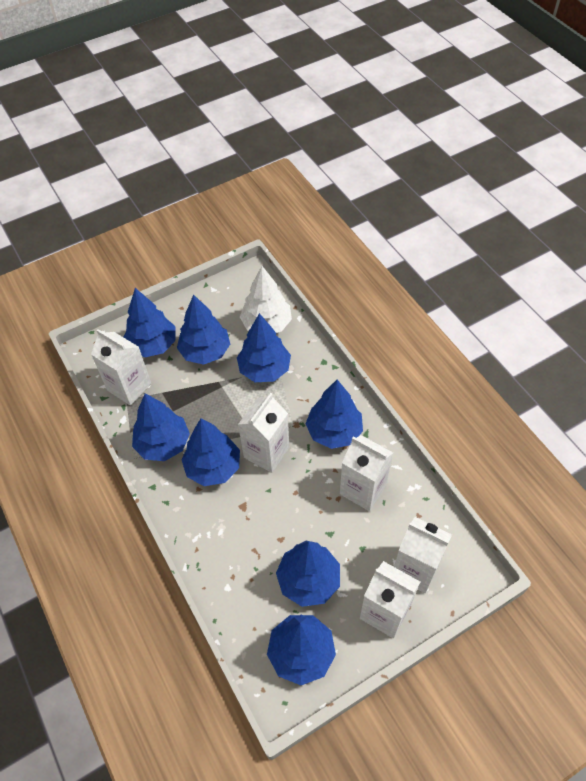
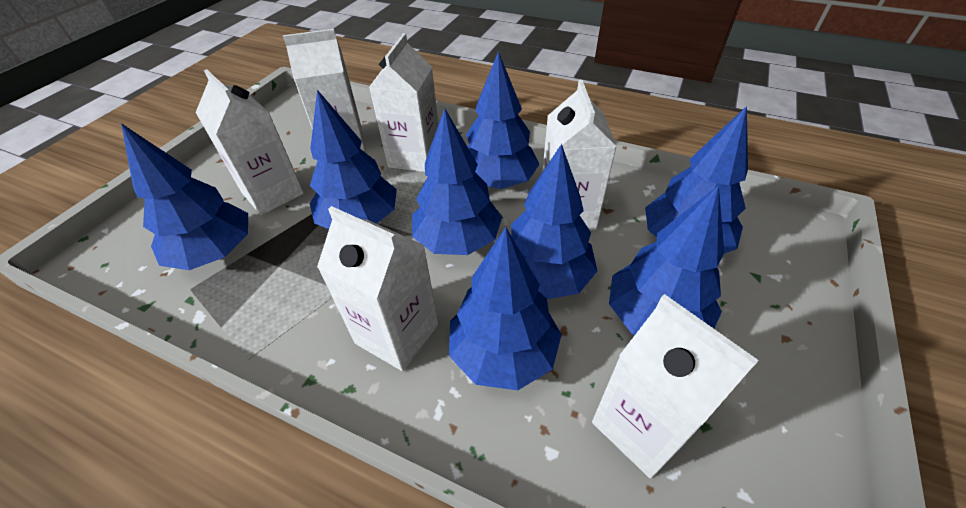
white carton: 5 -> 6
white tree: 1 -> 0

